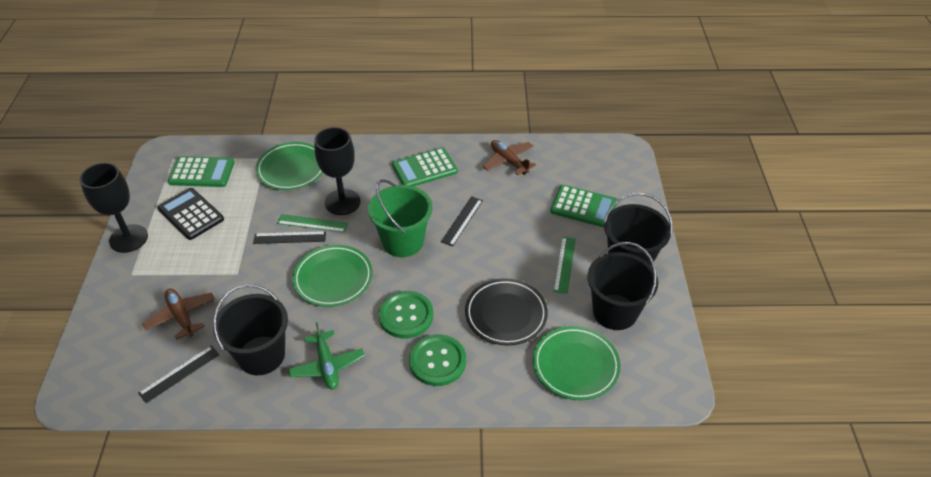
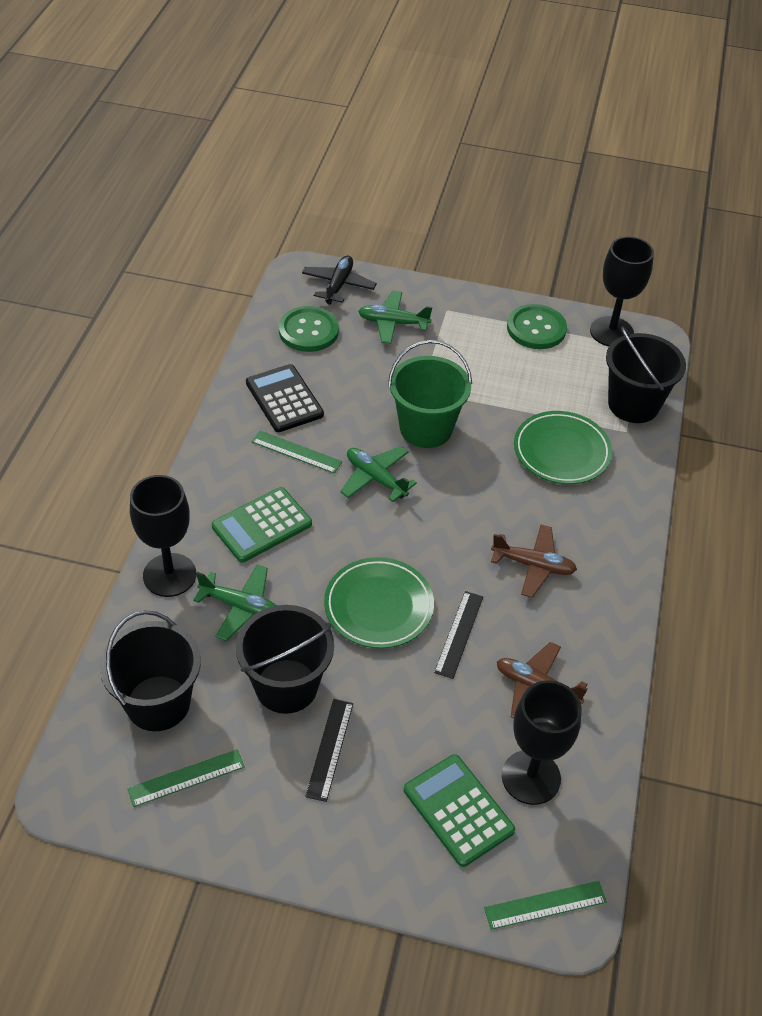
black goblet: 2 -> 3
black plane: 0 -> 1
black plate: 1 -> 0
black ruler: 3 -> 2
green calculator: 3 -> 2
green plane: 1 -> 3
green plate: 3 -> 2
green ruler: 2 -> 3

